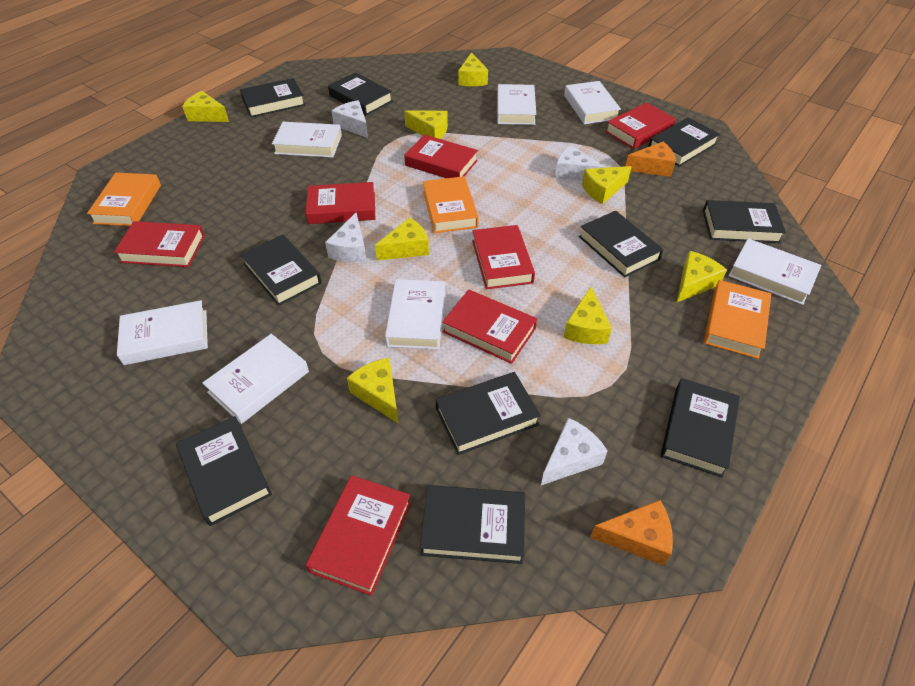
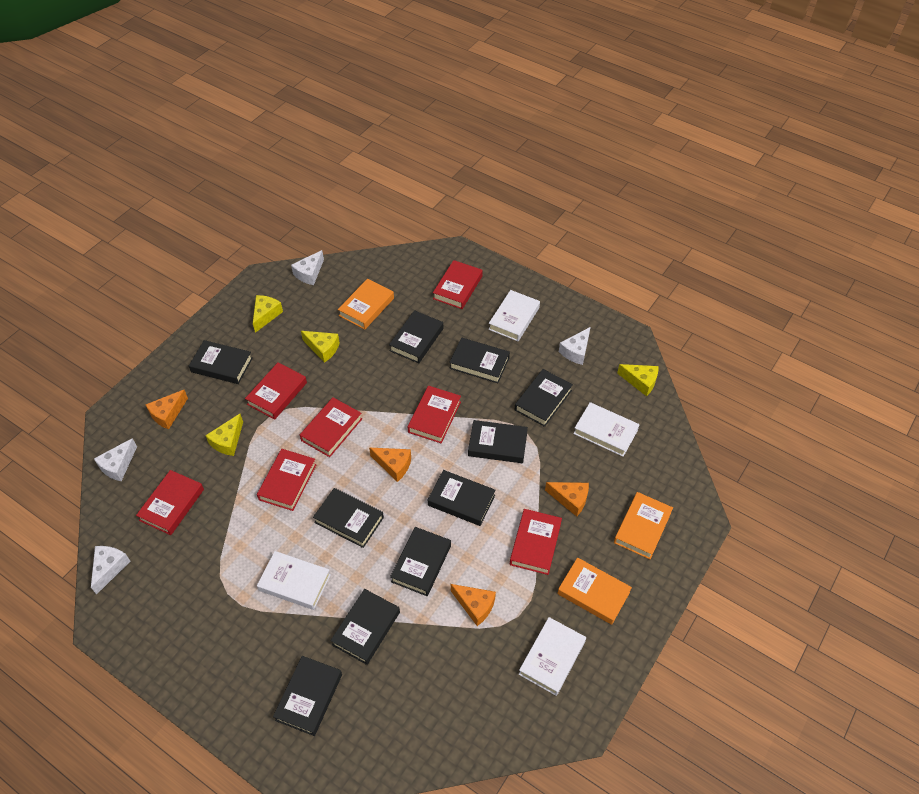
orange cheese: 2 -> 4
white book: 7 -> 4
yellow cheese: 8 -> 4

